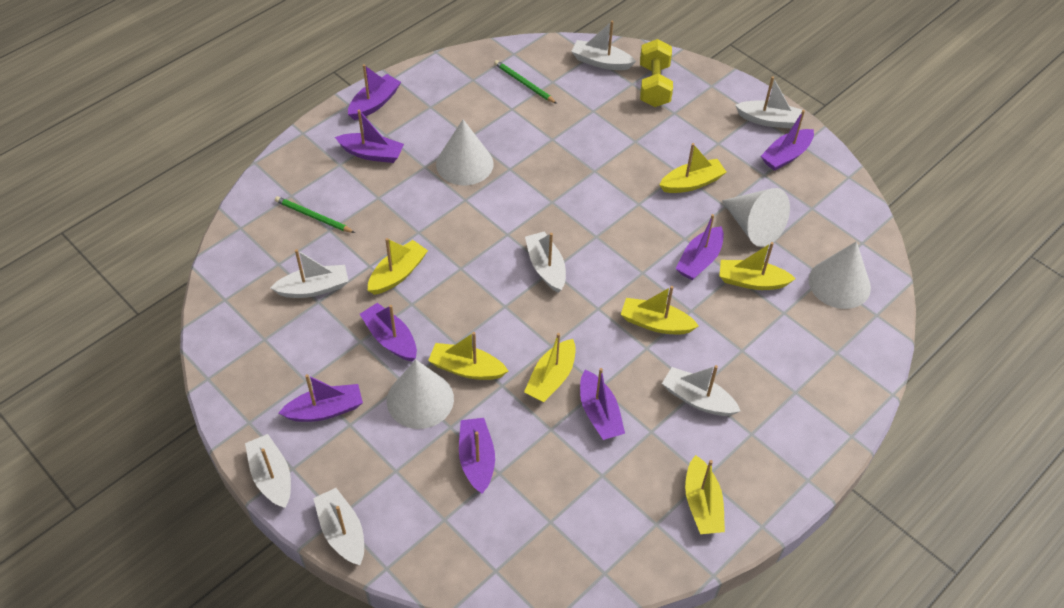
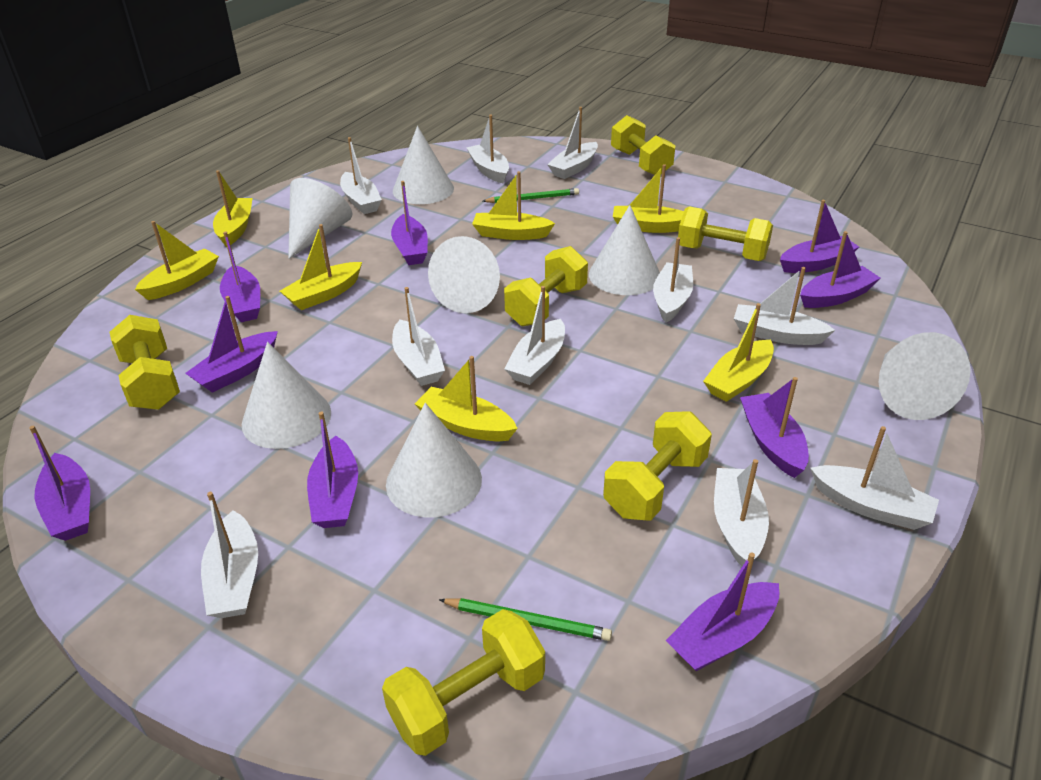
purple boat: 8 -> 9
white boat: 7 -> 10
white cone: 4 -> 7
yellow dumbbell: 1 -> 6

